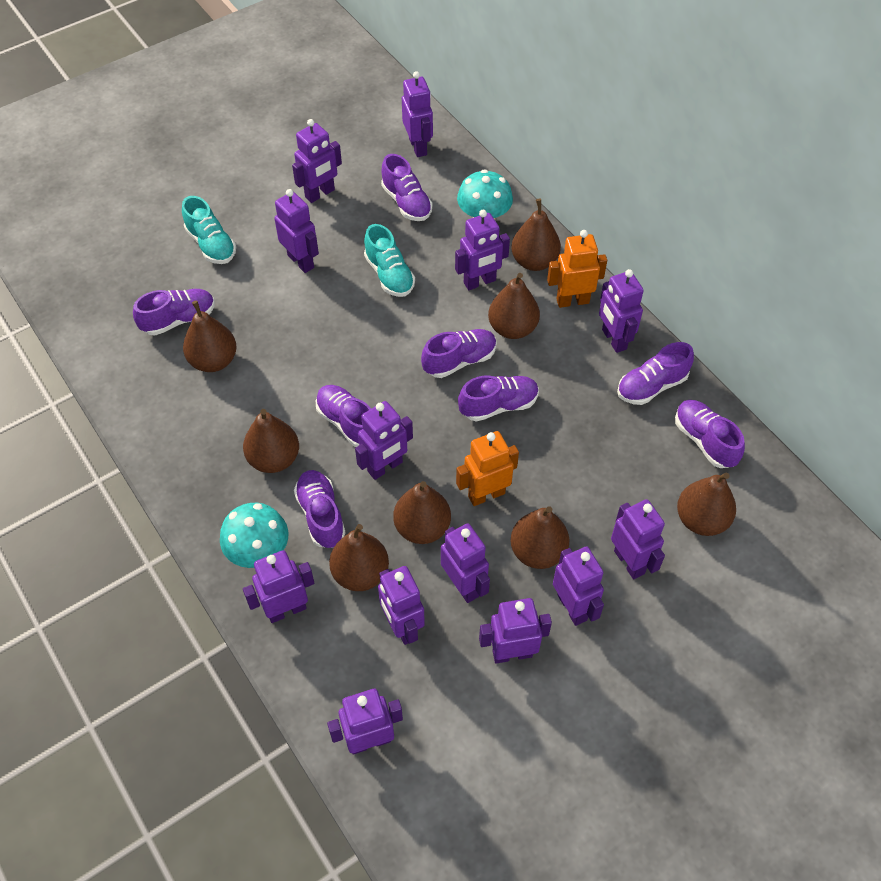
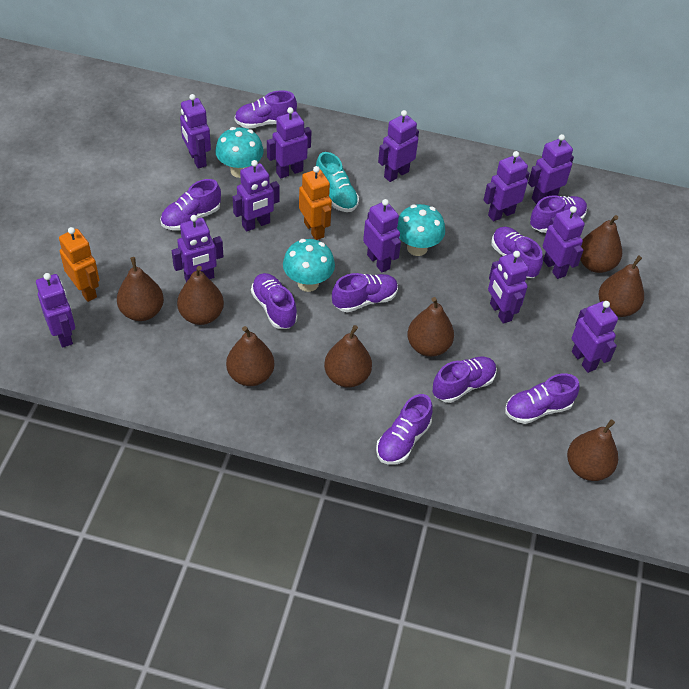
purple robot: 13 -> 12
purple shoe: 8 -> 9
turquoise mushroom: 2 -> 3
turquoise shoe: 2 -> 1

